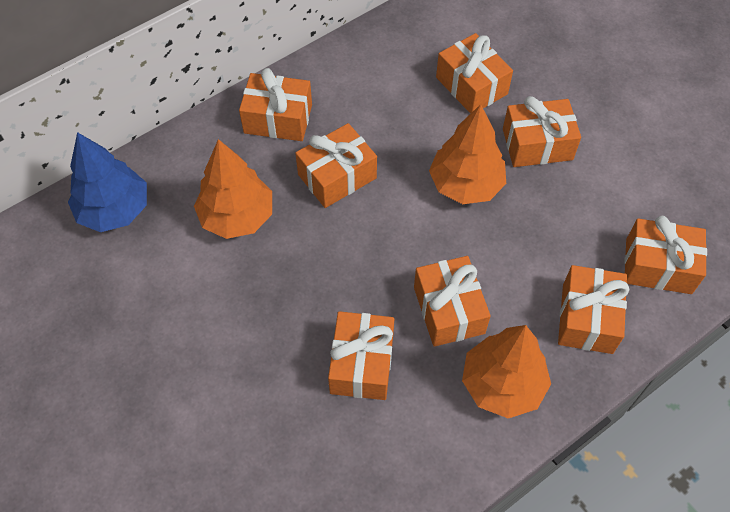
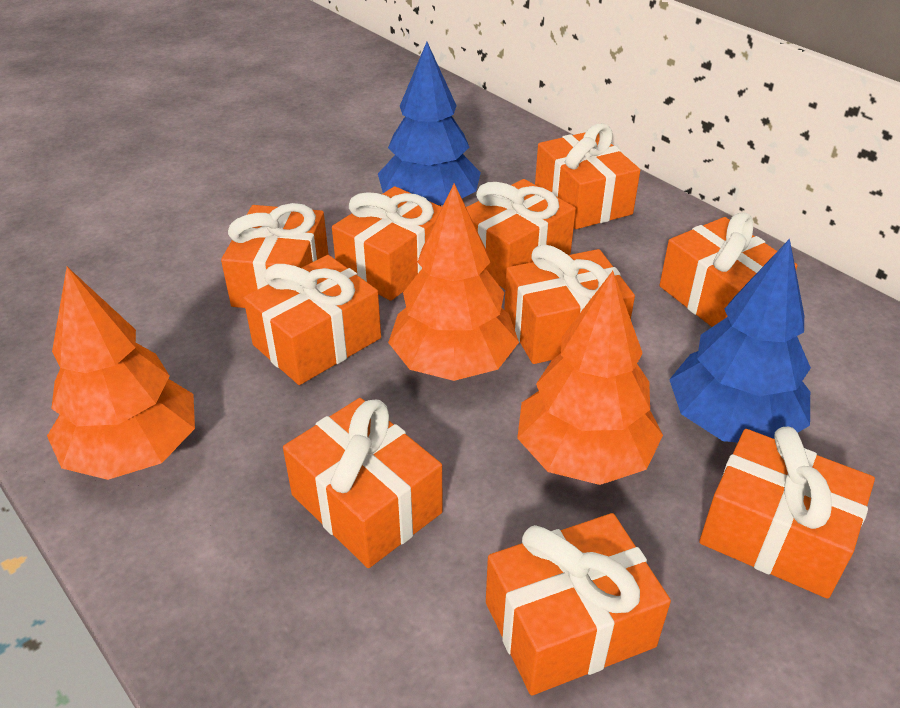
blue tree: 1 -> 2
orange gift: 8 -> 10

